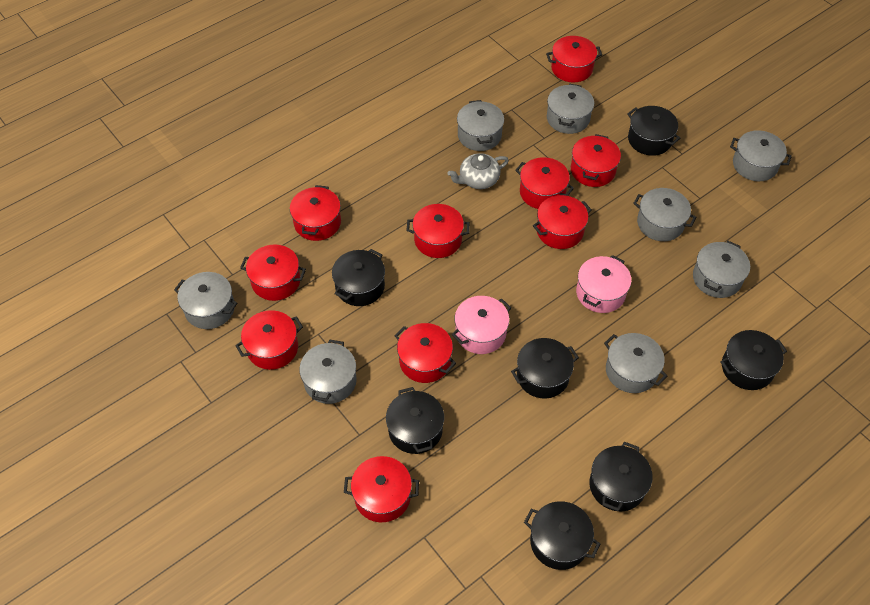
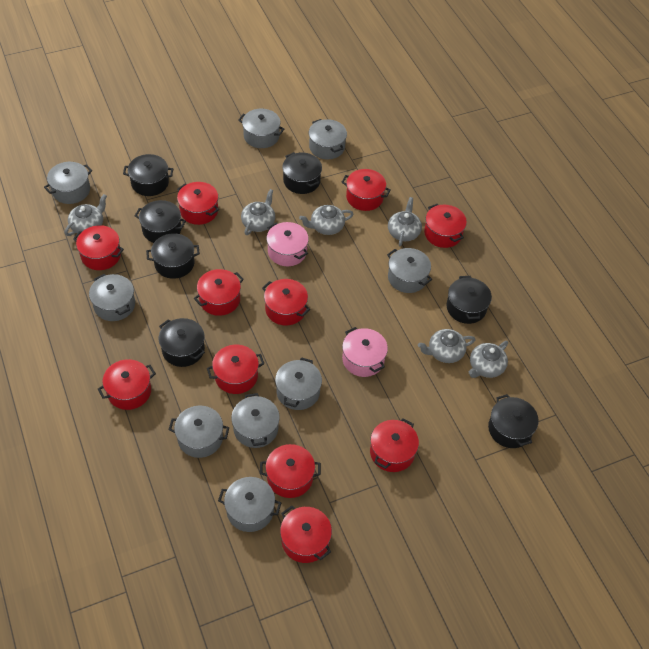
grey pot: 8 -> 9
grey teapot: 1 -> 6
red pot: 10 -> 11

